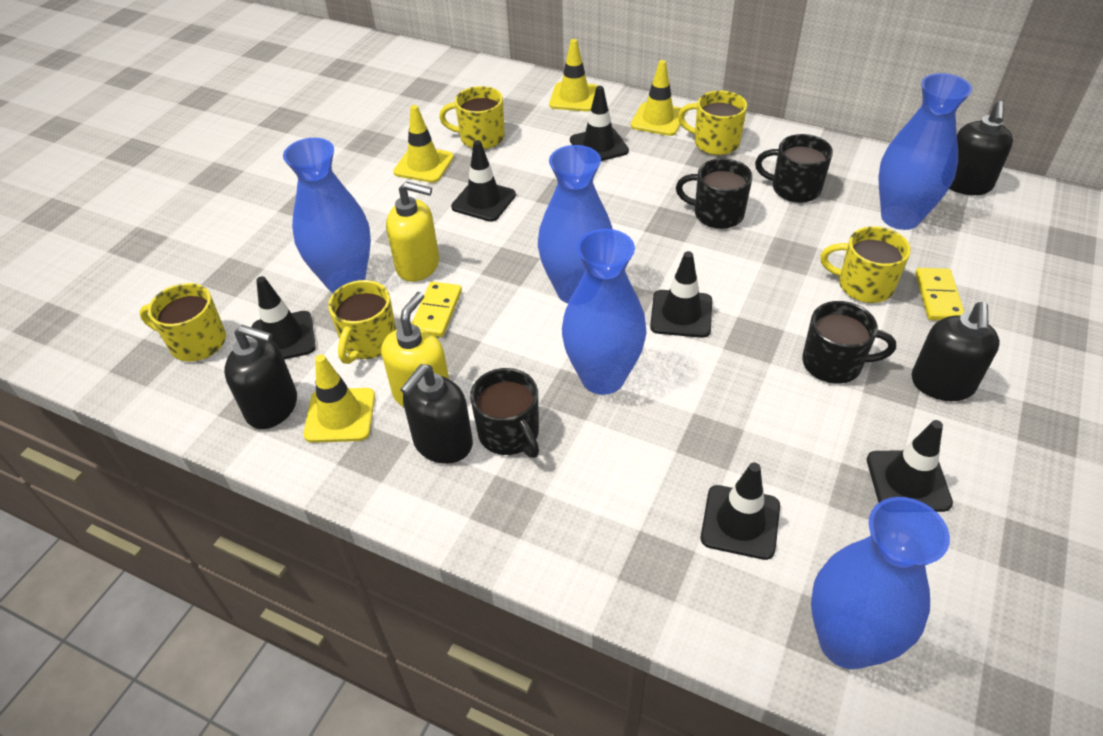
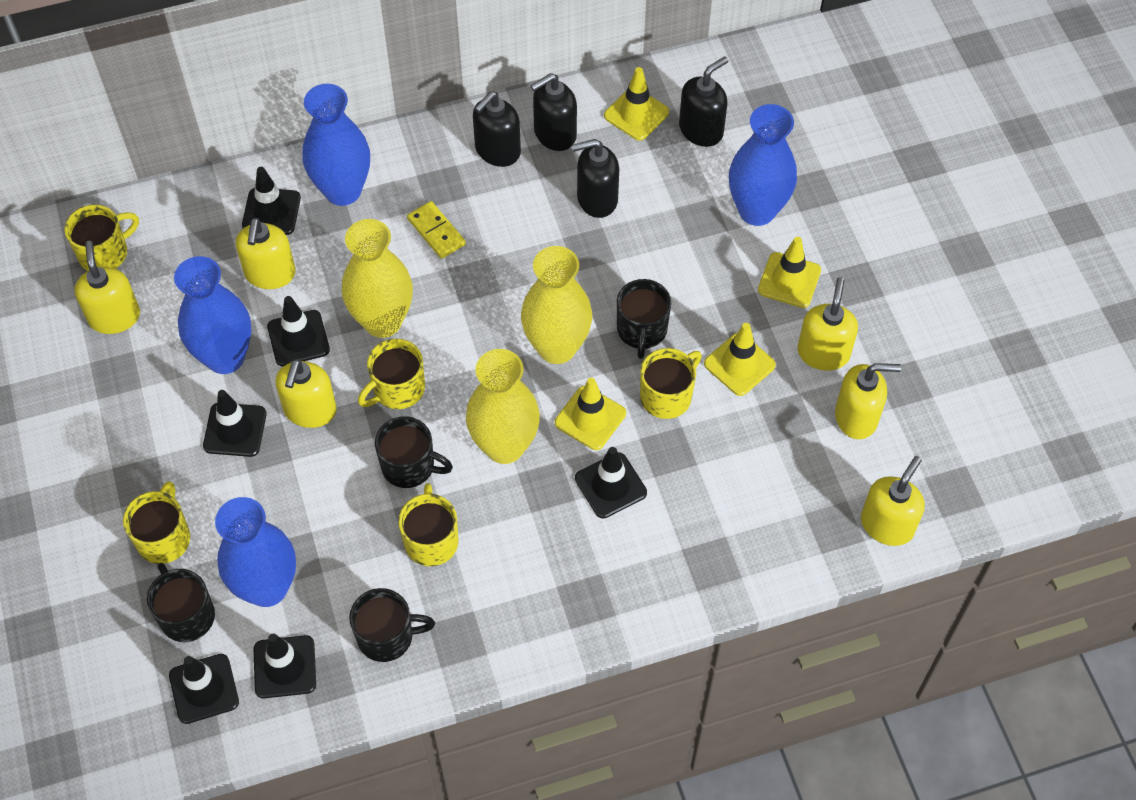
blue vase: 5 -> 4
yellow domino: 2 -> 1
yellow soap dispenser: 2 -> 6
yellow vase: 0 -> 3

